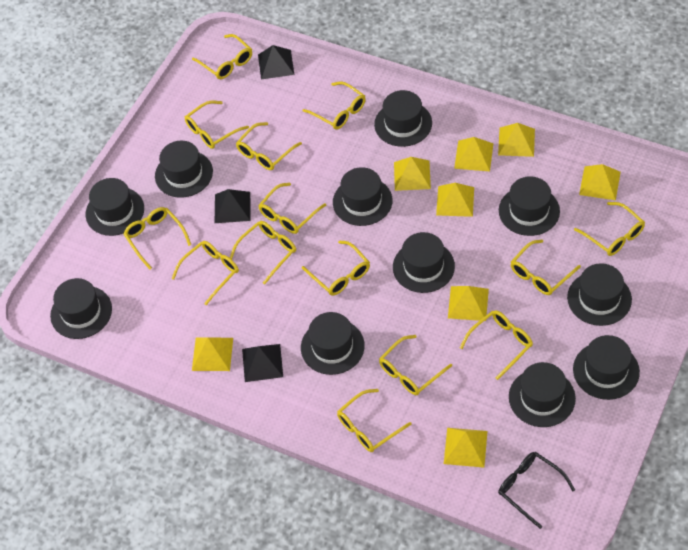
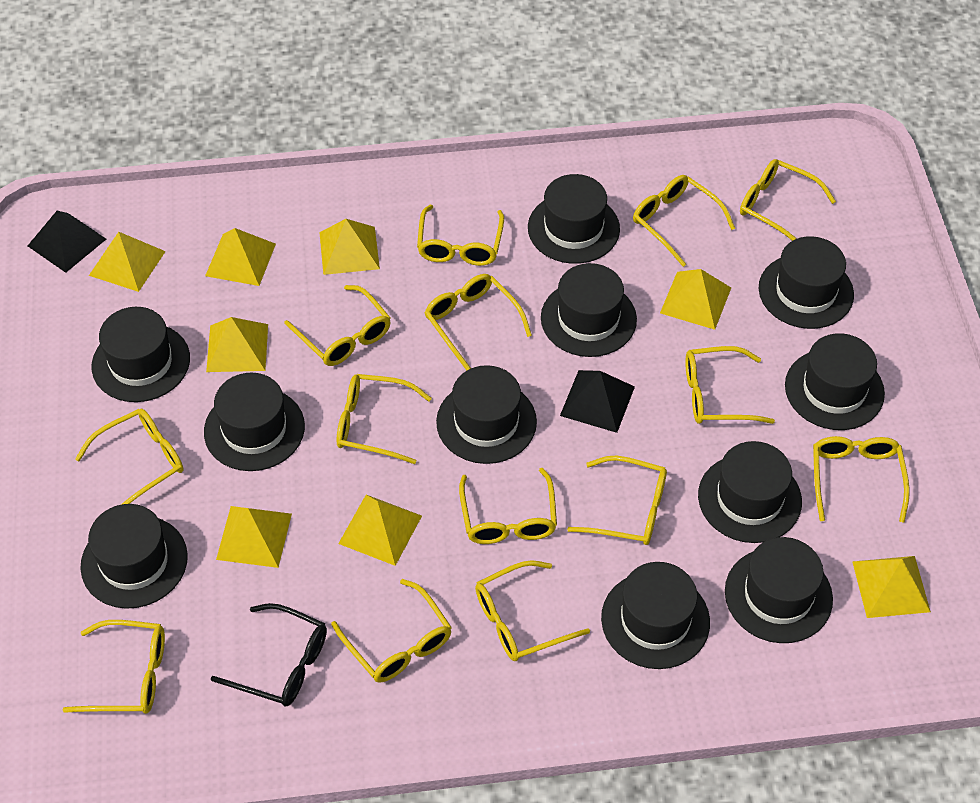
black pyramid: 3 -> 2

